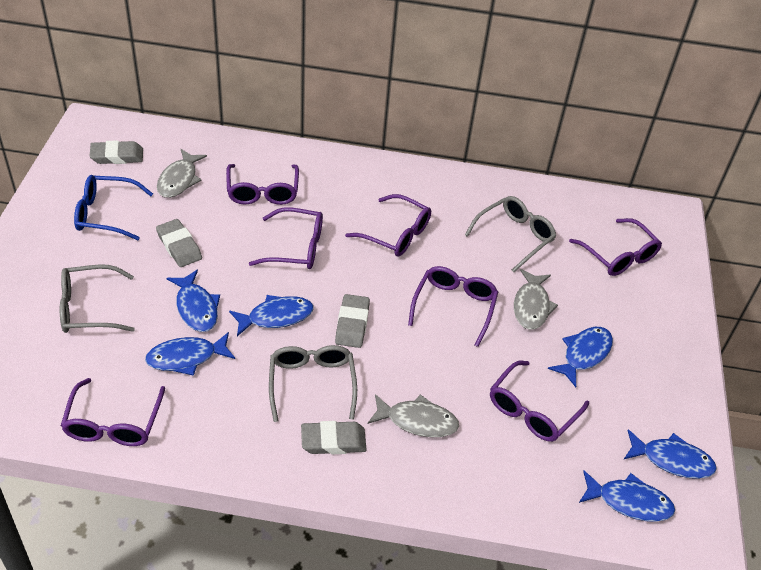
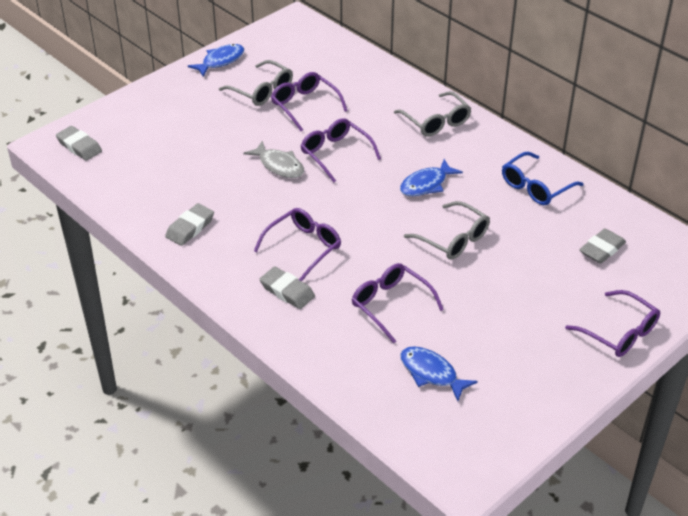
blue fish: 6 -> 3
grey fish: 3 -> 1
purple glasses: 7 -> 5

